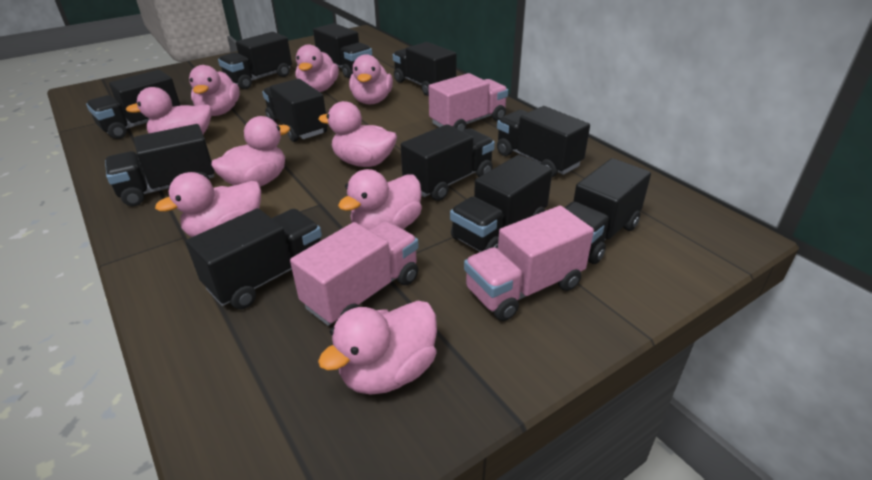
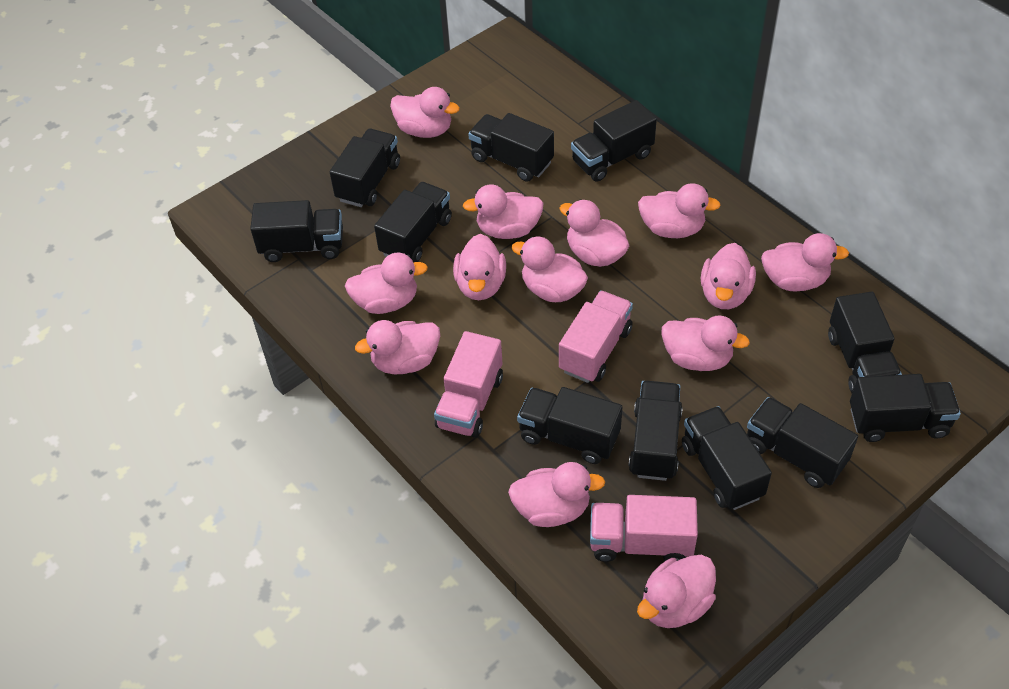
pink duck: 9 -> 13

